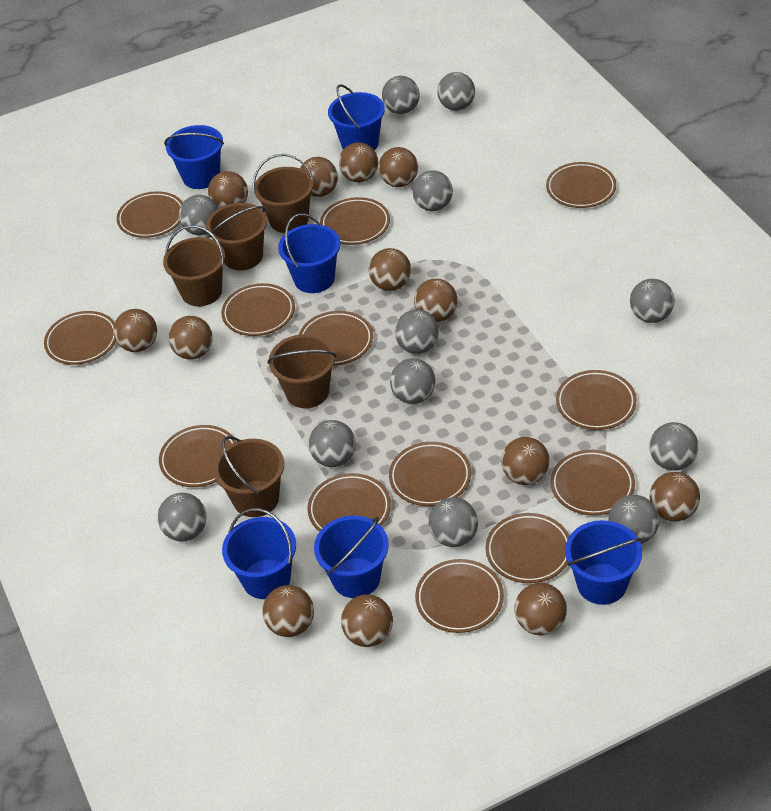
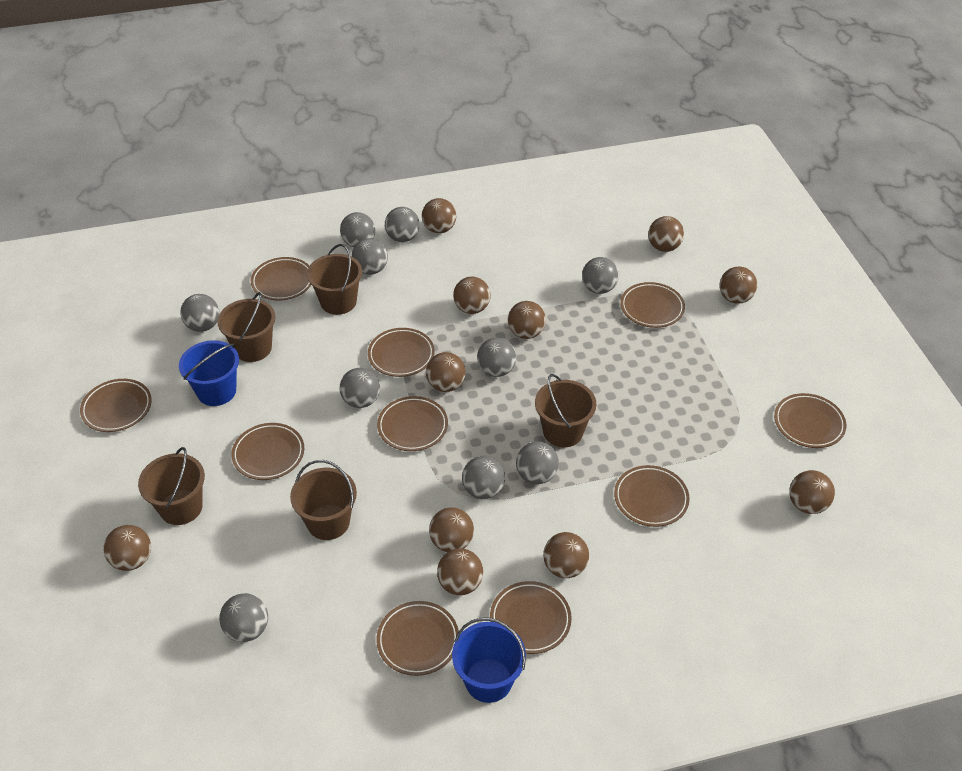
blue bucket: 6 -> 2
brown ball: 13 -> 11
brown plate: 13 -> 10
grey ball: 12 -> 10

